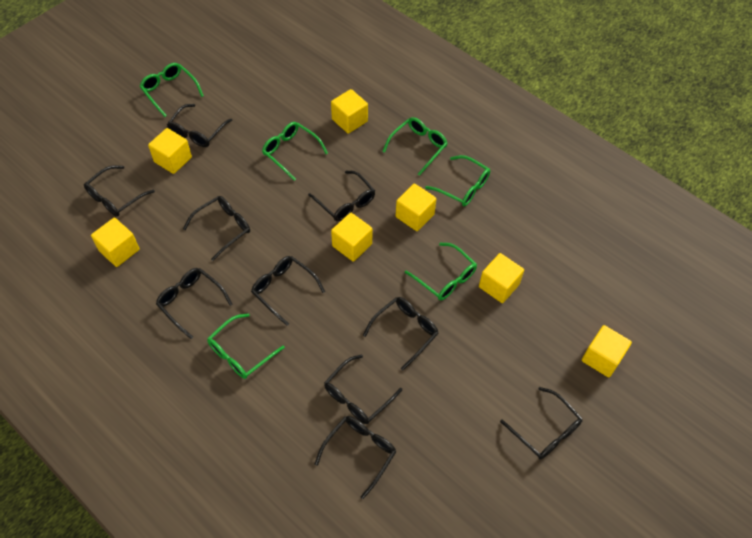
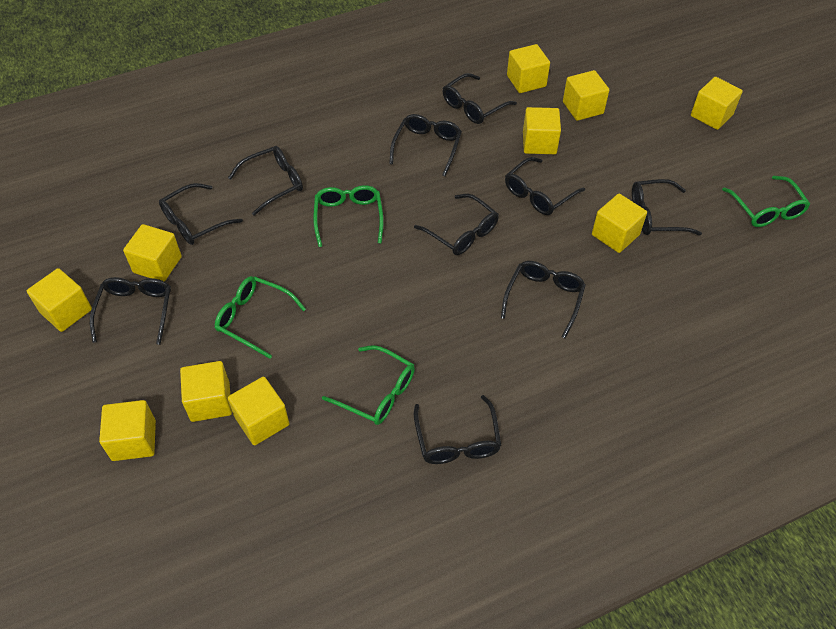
green glasses: 6 -> 4
yellow cube: 7 -> 10

